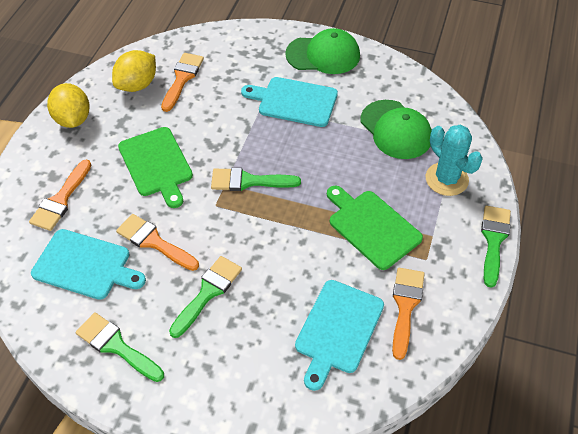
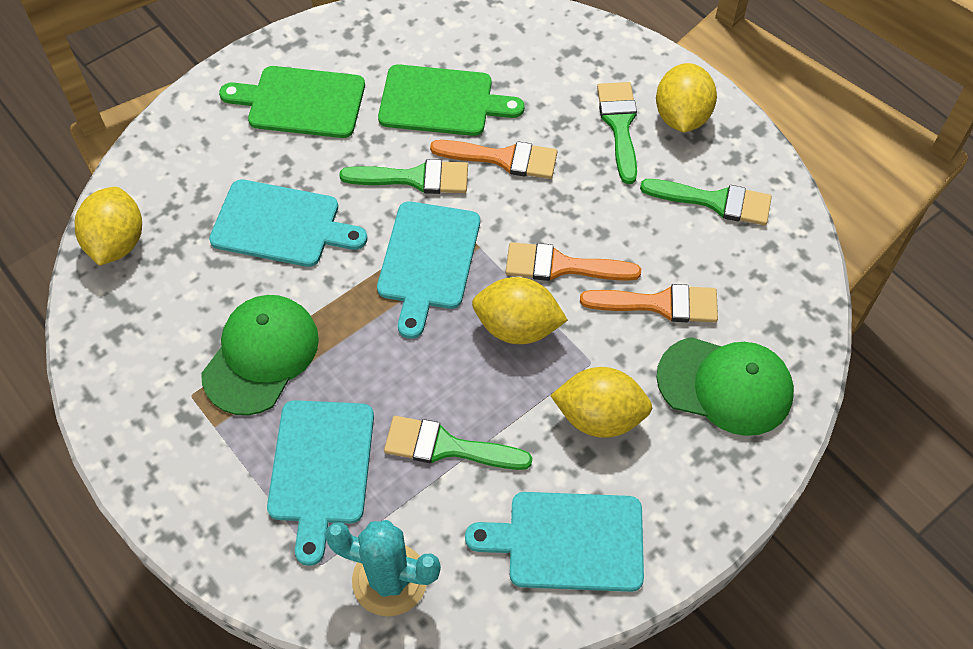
orange brush: 4 -> 3
turquoise cutting board: 3 -> 4
yellow lemon: 2 -> 4

